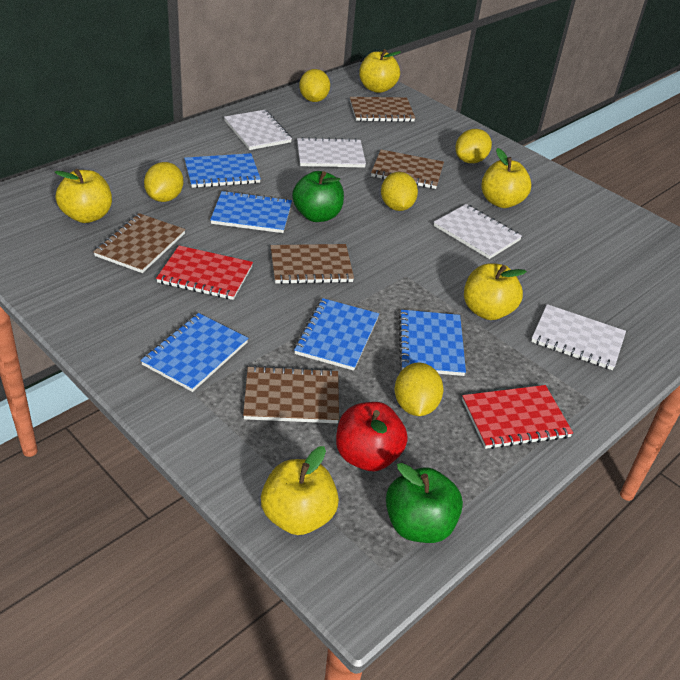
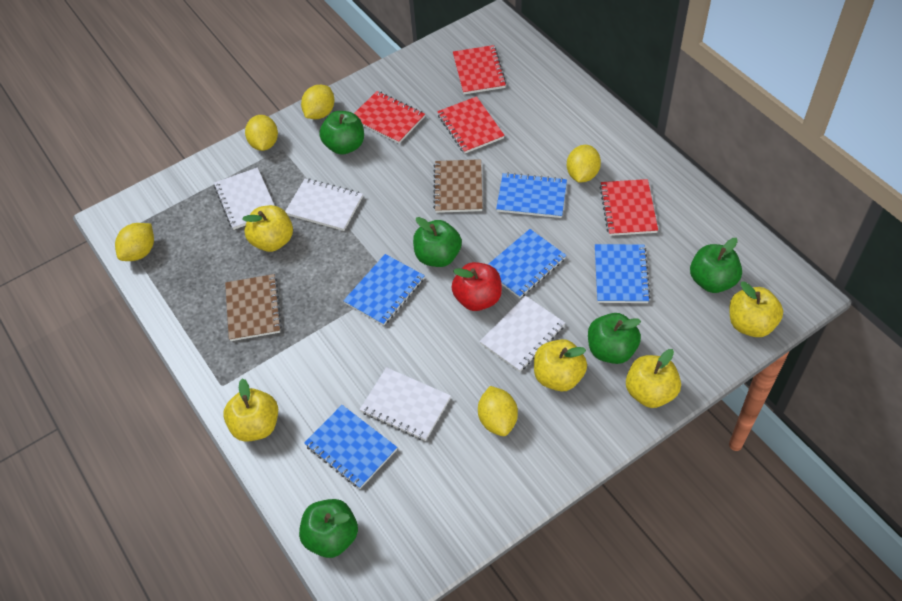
brown notebook: 5 -> 2
green apple: 2 -> 5
red notebook: 2 -> 4

